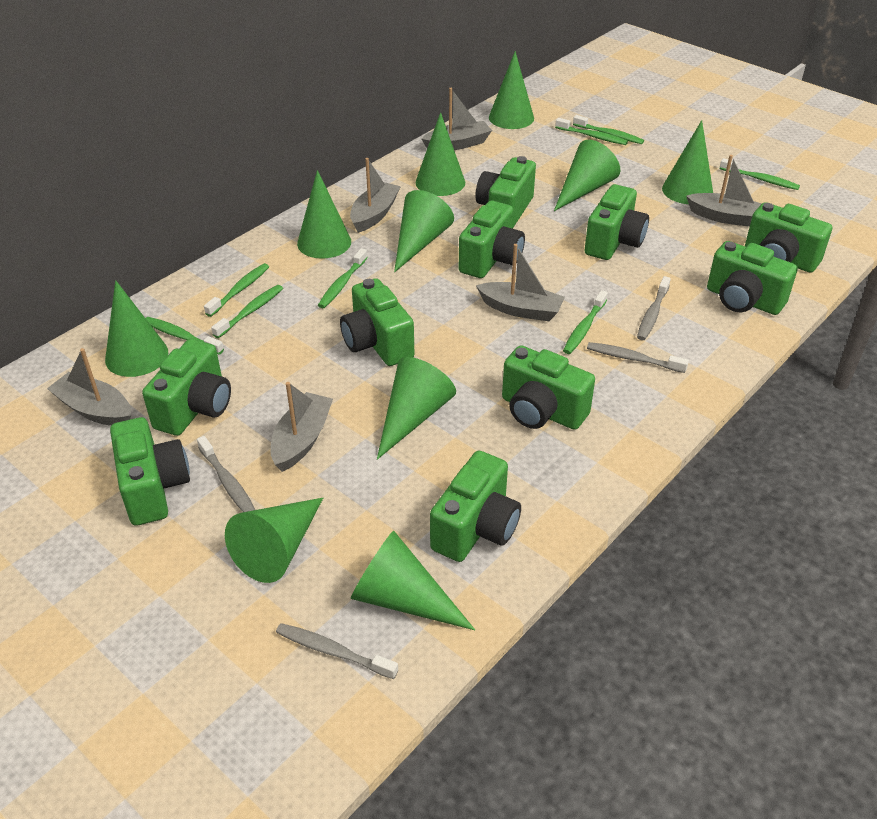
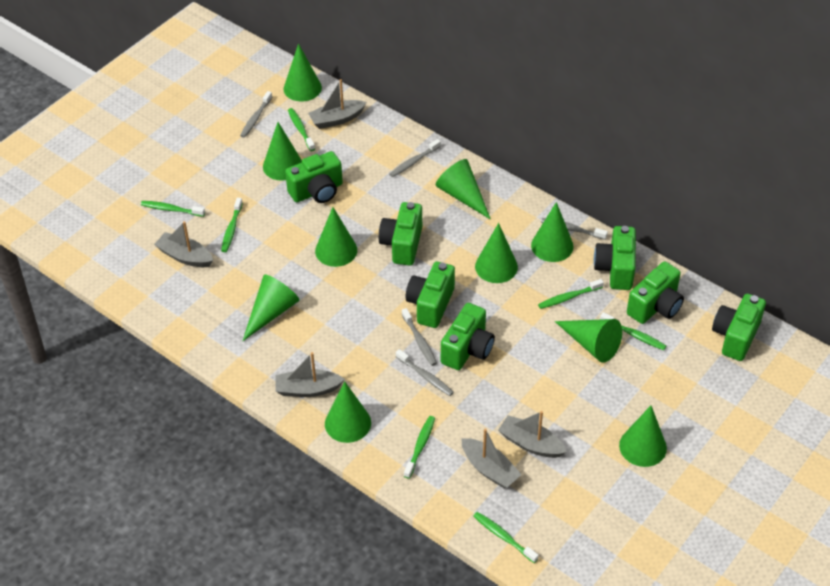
green camera: 10 -> 7
green toothbrush: 8 -> 7
grey boat: 6 -> 5
grey toothbrush: 4 -> 5

